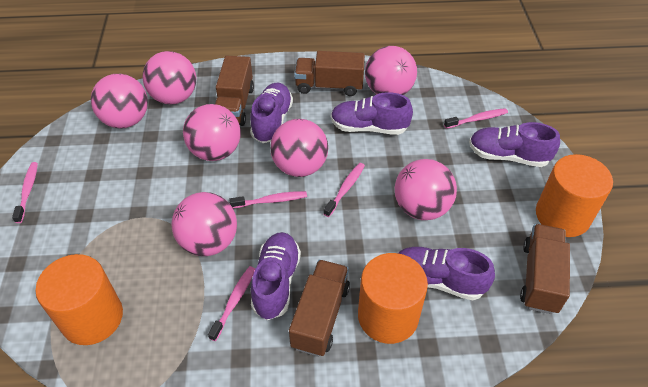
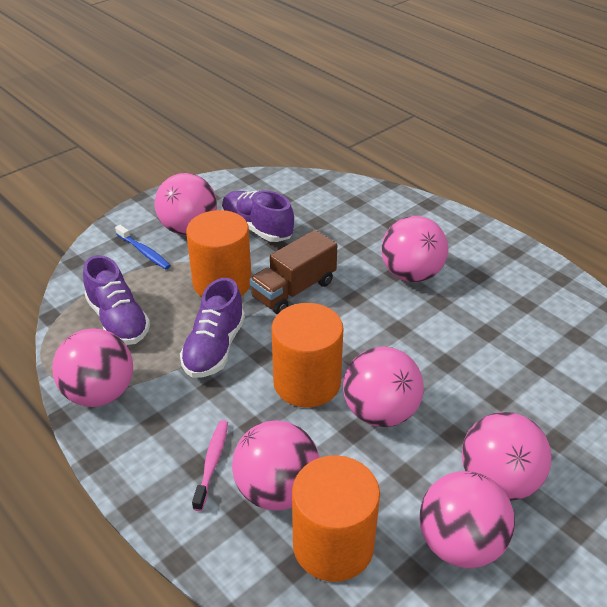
blue toothbrush: 0 -> 1
brown truck: 4 -> 1
pink toothbrush: 5 -> 1
purple shoe: 5 -> 3

